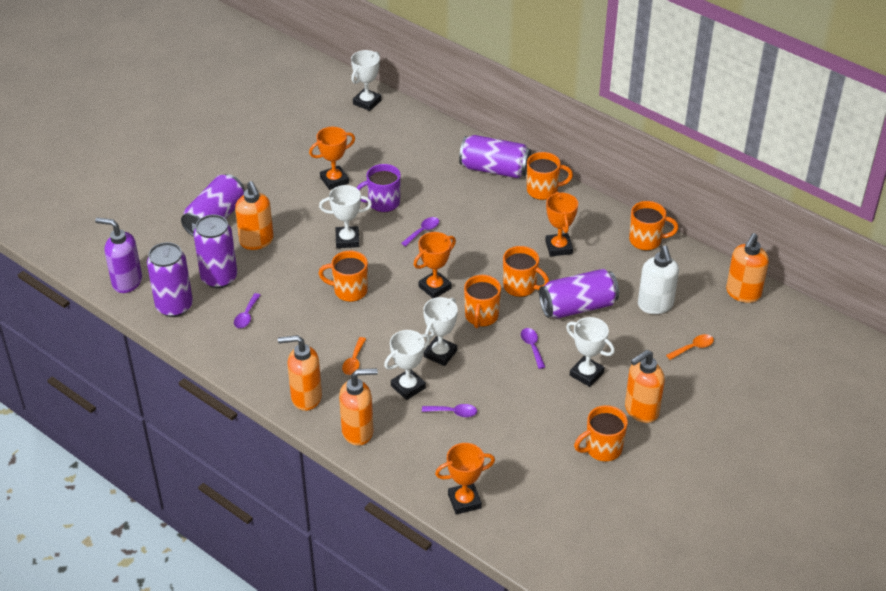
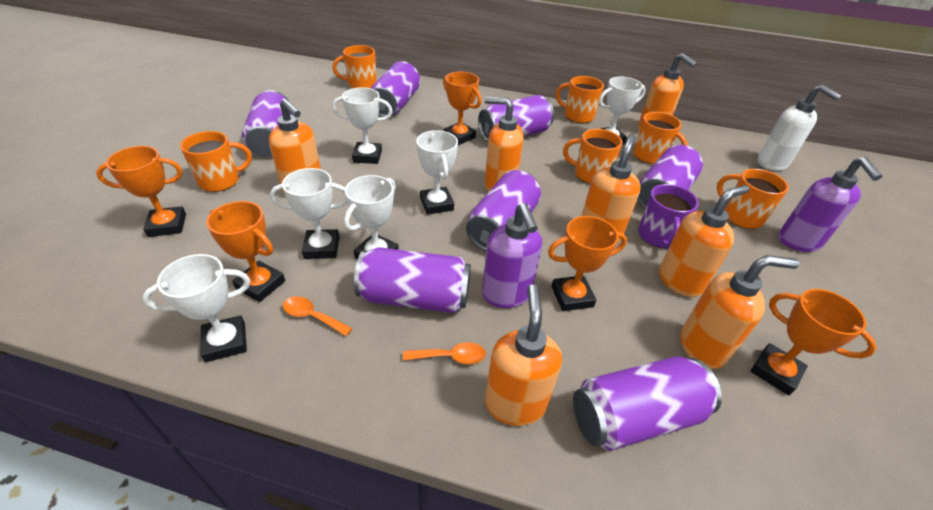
orange soap dispenser: 5 -> 7
orange trophy: 4 -> 5
purple can: 5 -> 7
purple soap dispenser: 1 -> 2
purple spoon: 4 -> 0
white trophy: 5 -> 6

